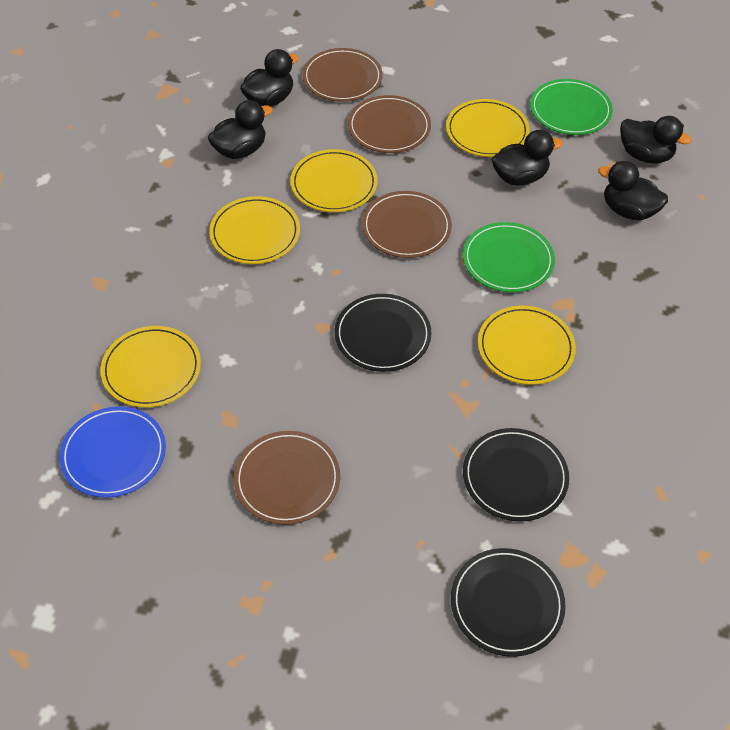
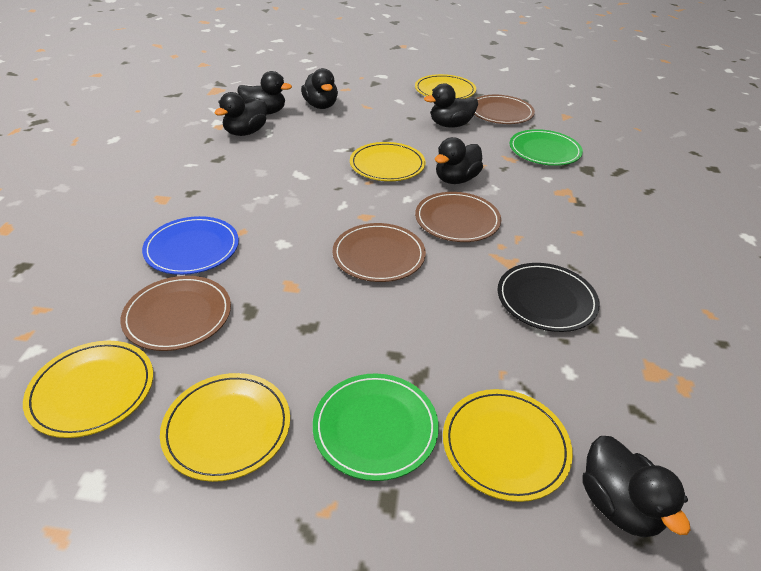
black duck: 5 -> 6
black plate: 3 -> 1

